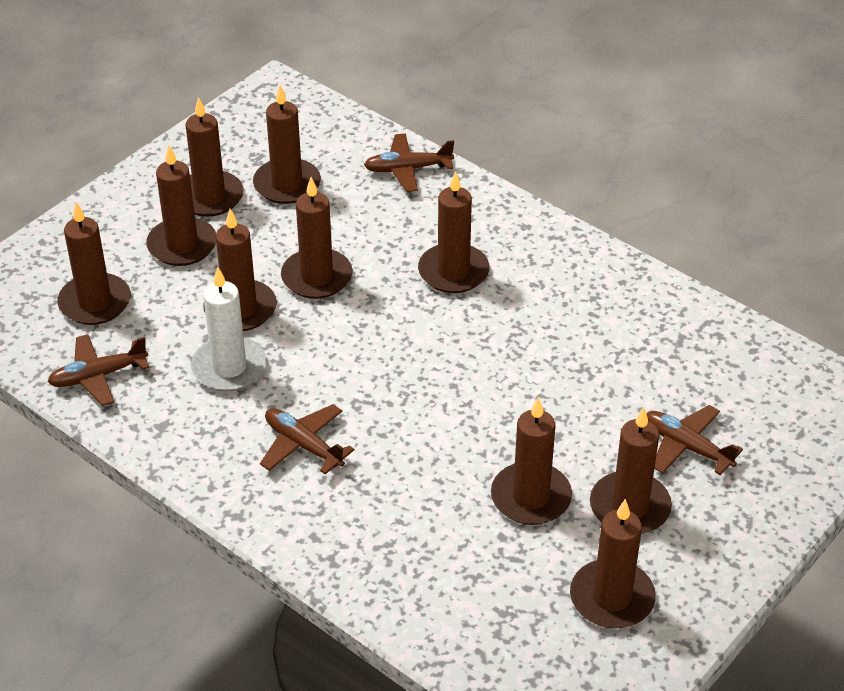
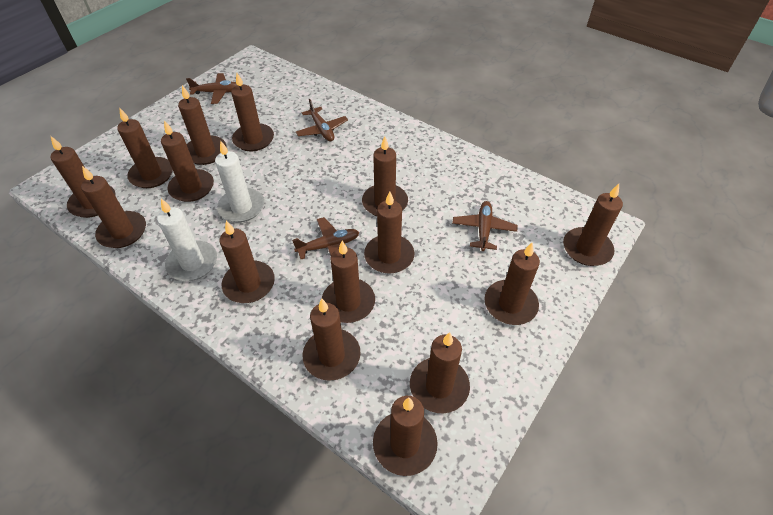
brown candle: 10 -> 15
white candle: 1 -> 2

